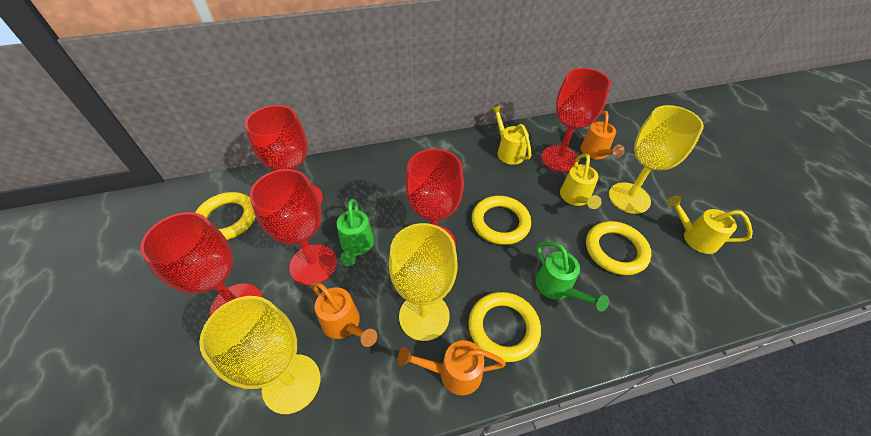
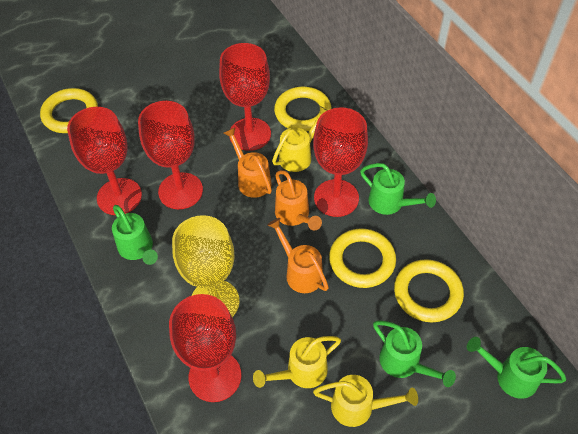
green watering can: 2 -> 4
yellow goblet: 3 -> 1

